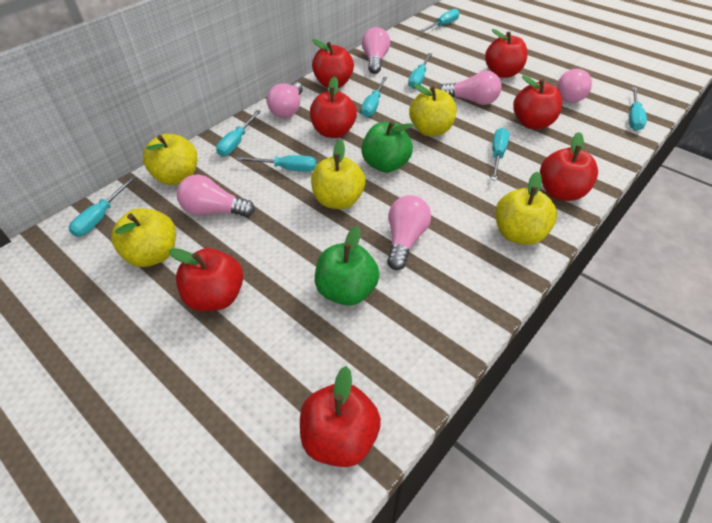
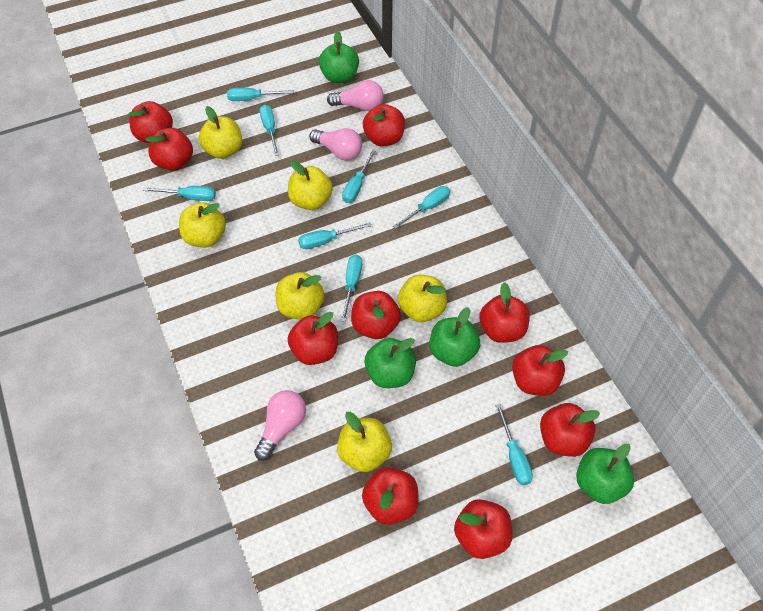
green apple: 2 -> 4
pink light bulb: 6 -> 3
red apple: 7 -> 10
yellow apple: 5 -> 6

